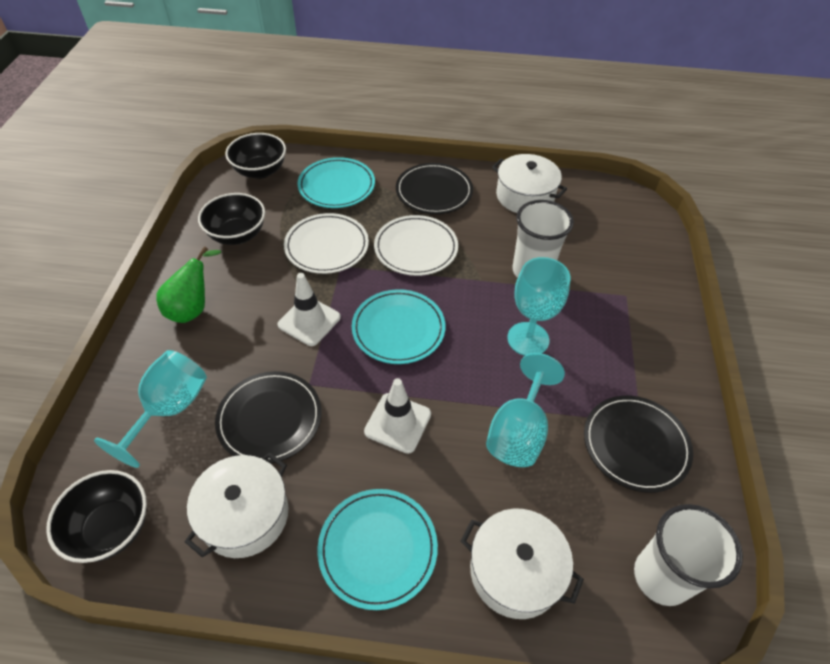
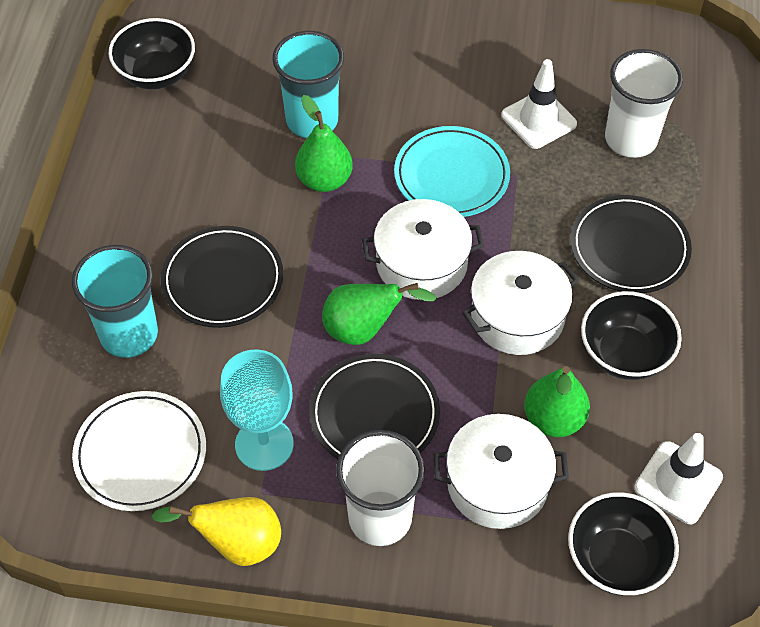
green pear: 1 -> 3
turquoise cup: 0 -> 2
turquoise goblet: 3 -> 1
turquoise plate: 3 -> 1
white plate: 2 -> 1
yellow pear: 0 -> 1

